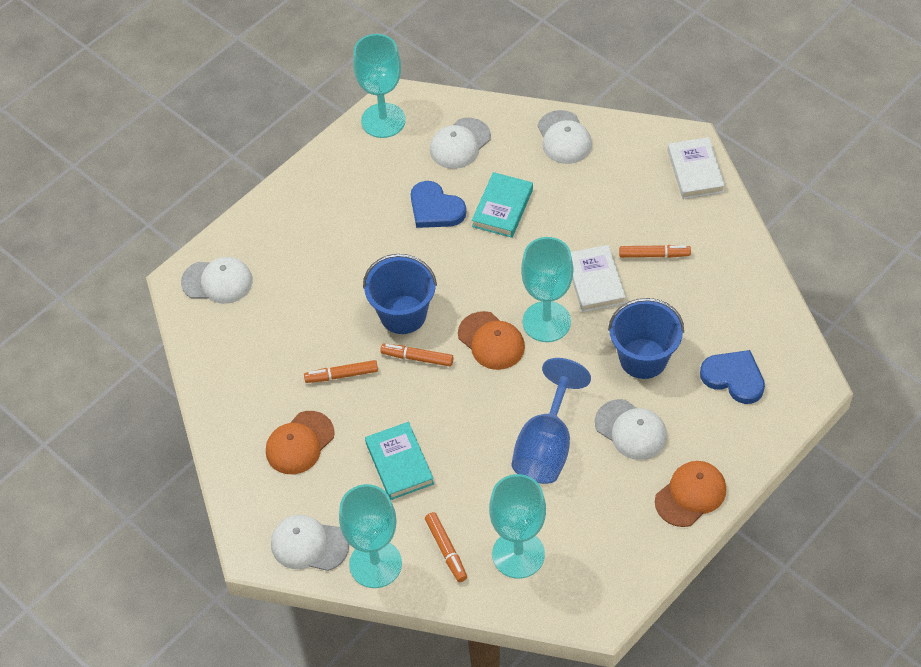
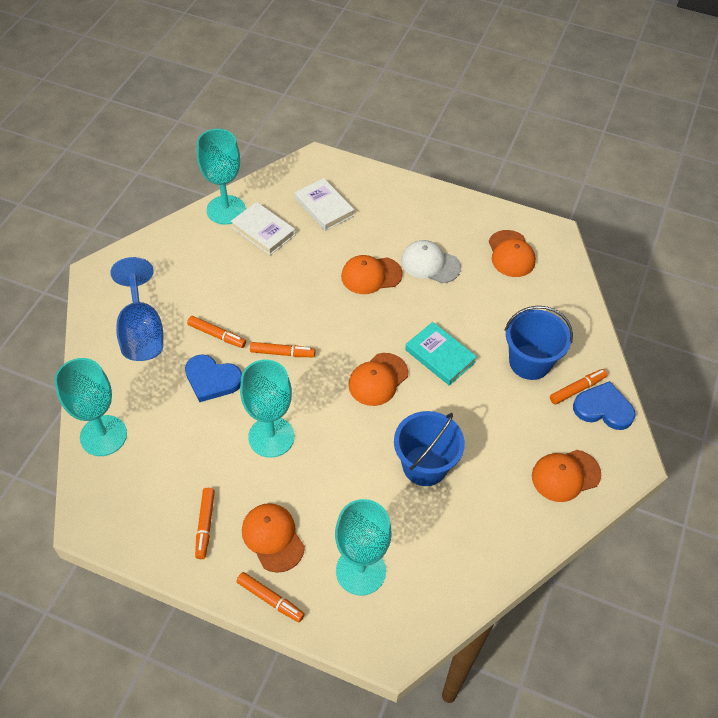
orange cap: 3 -> 5
orange marker: 4 -> 5
turquoise book: 2 -> 1
white cap: 5 -> 1

